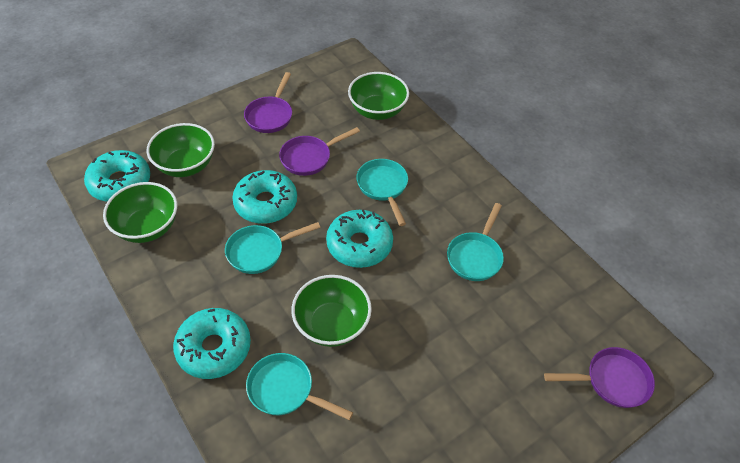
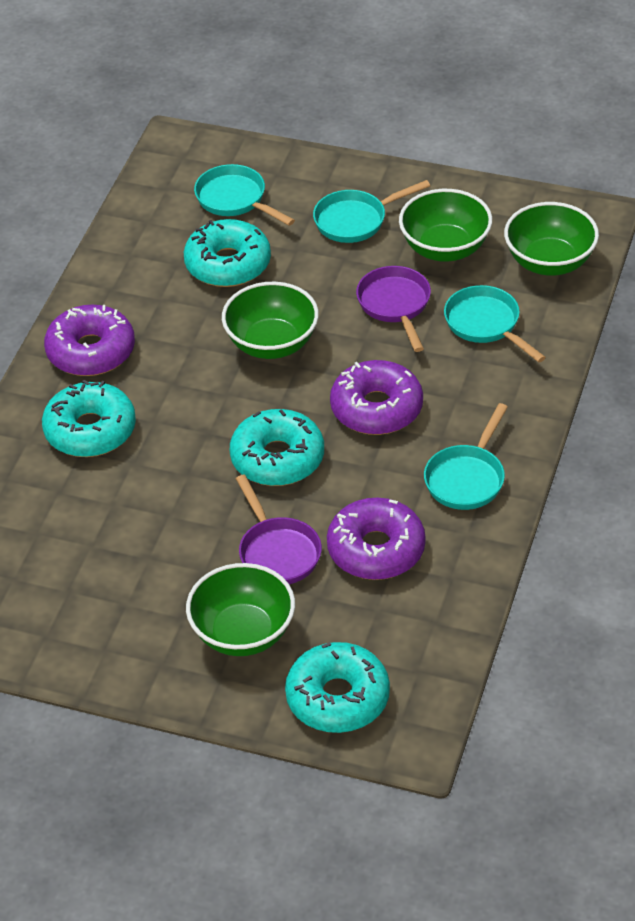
purple donut: 0 -> 3
purple pan: 3 -> 2

